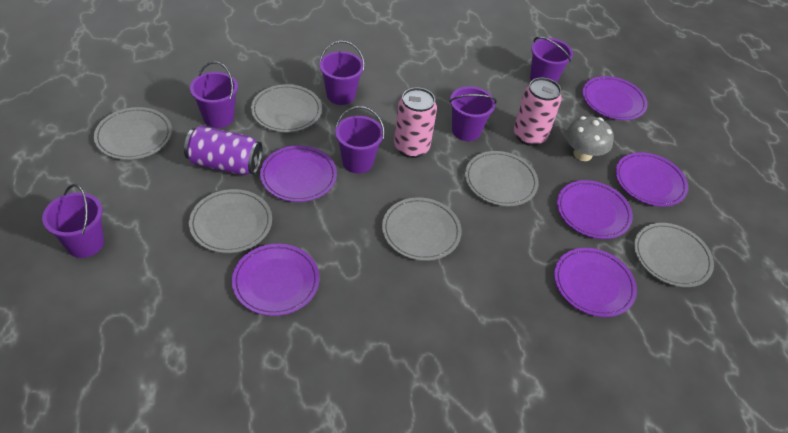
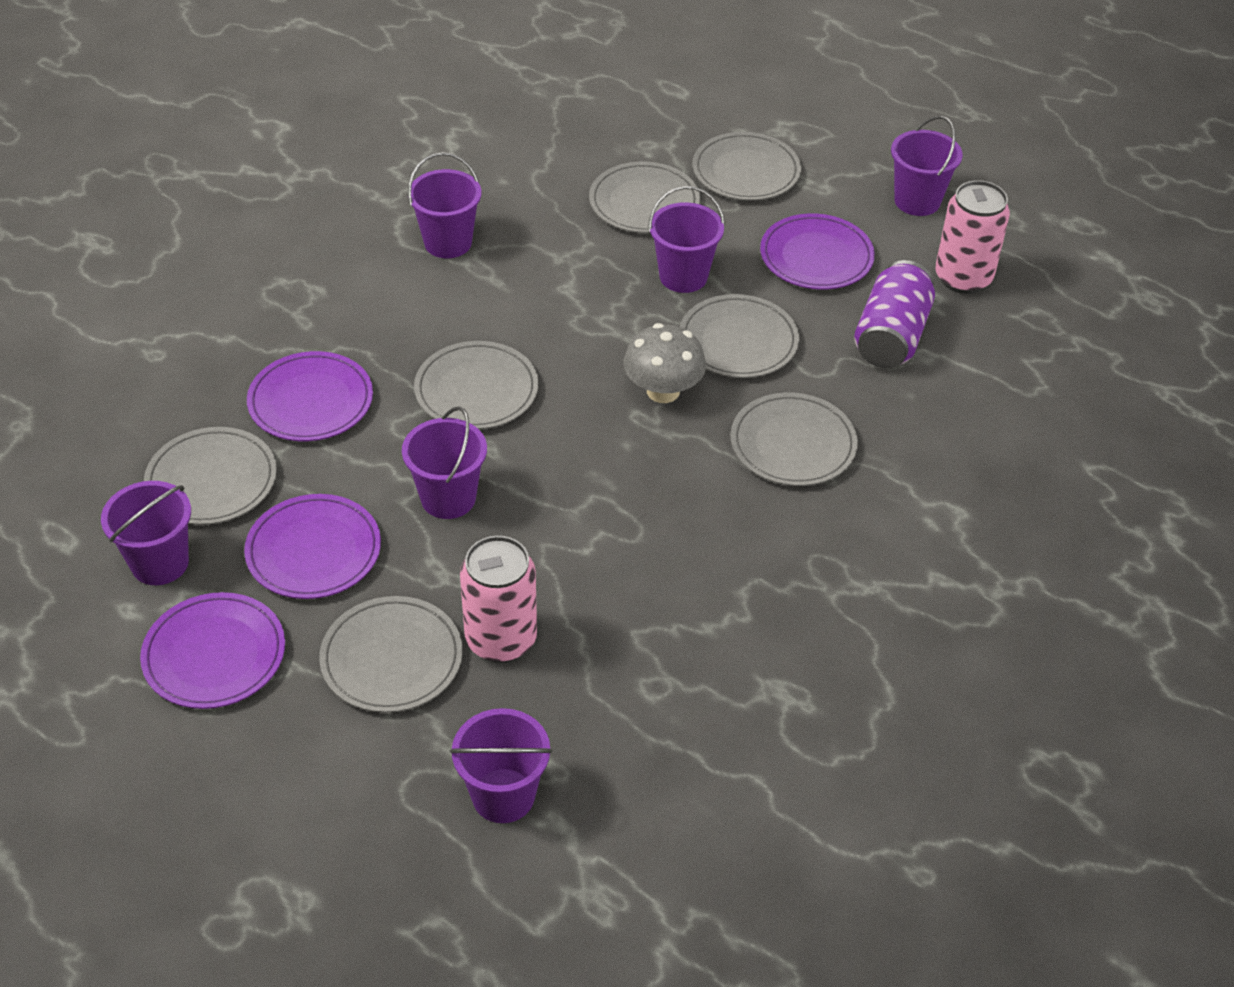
grey plate: 6 -> 7
purple plate: 6 -> 4

